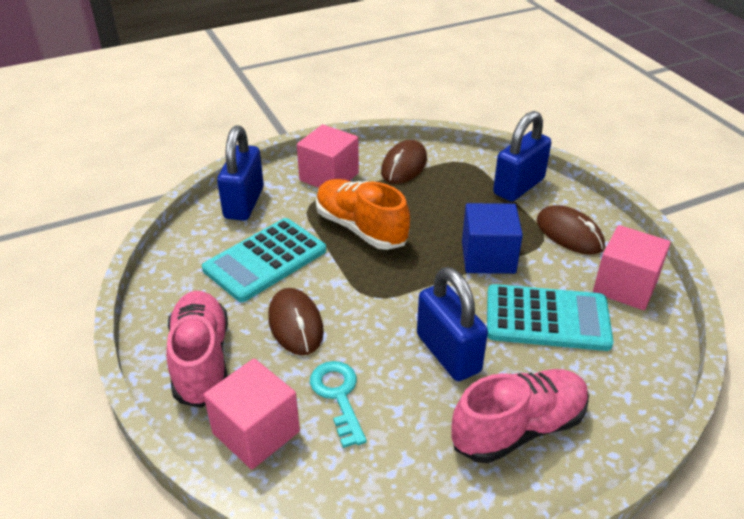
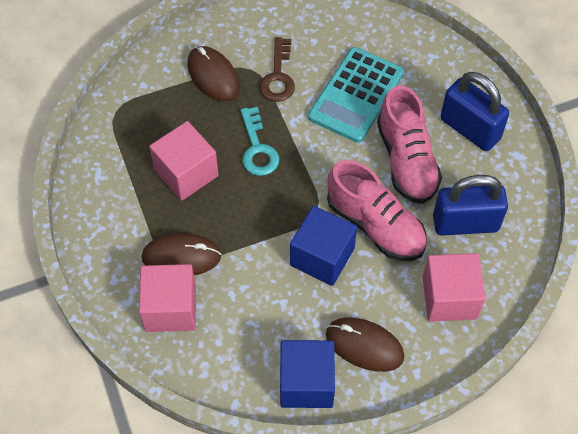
blue cube: 1 -> 2
blue padlock: 3 -> 2
brown key: 0 -> 1
orange shoe: 1 -> 0
turquoise calculator: 2 -> 1

